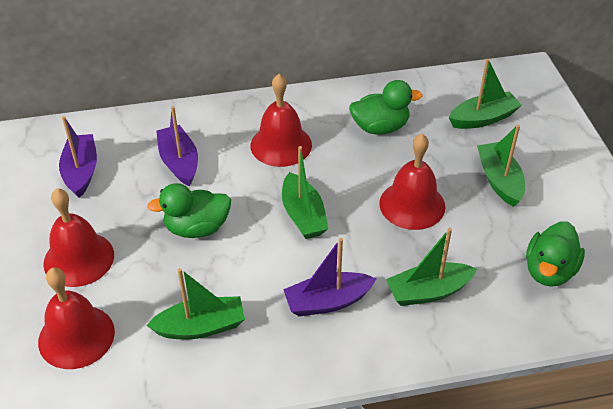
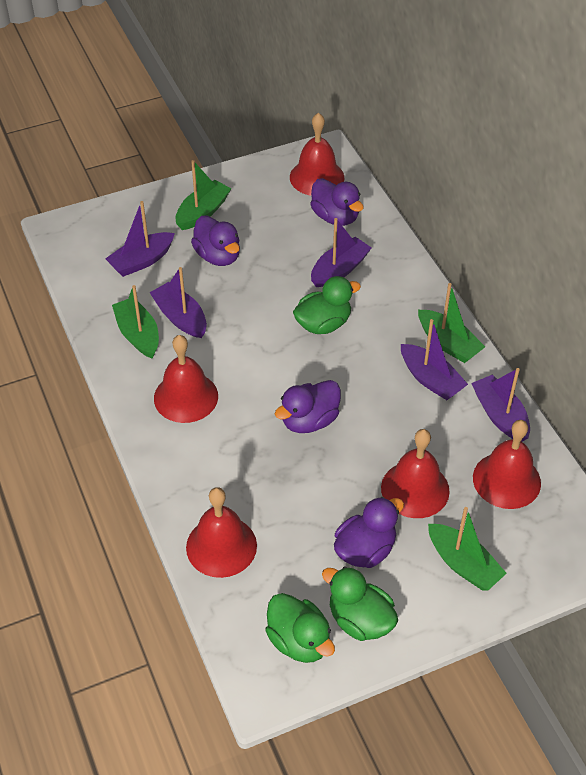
green boat: 5 -> 4
purple boat: 3 -> 5
purple duck: 0 -> 4
red bell: 4 -> 5

